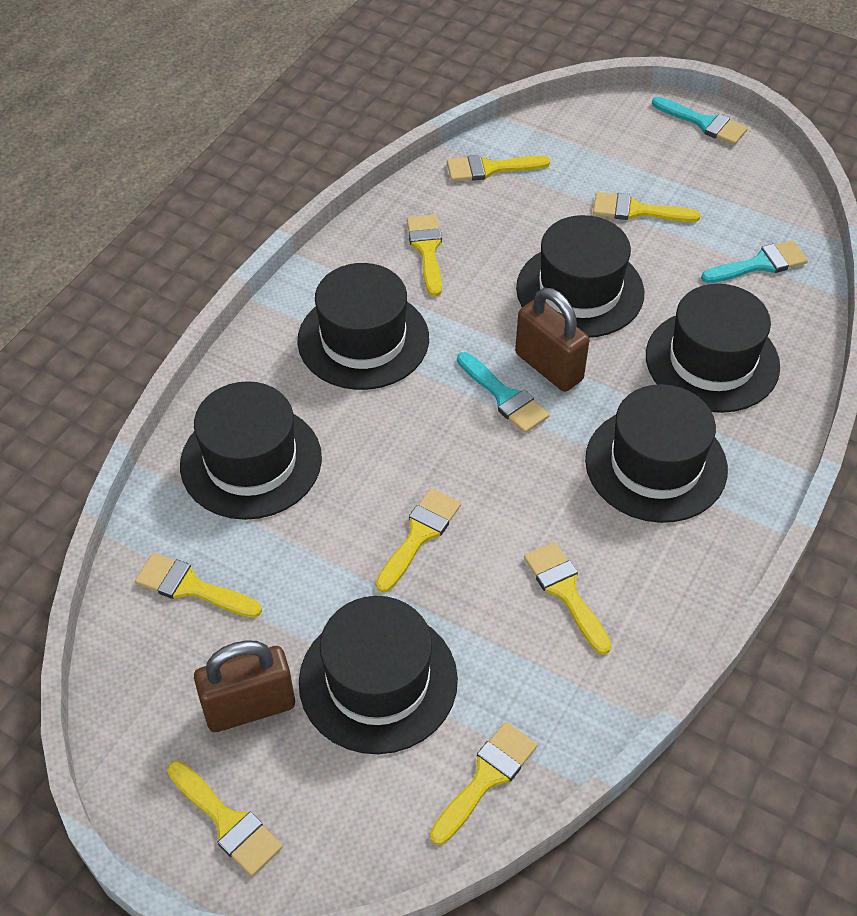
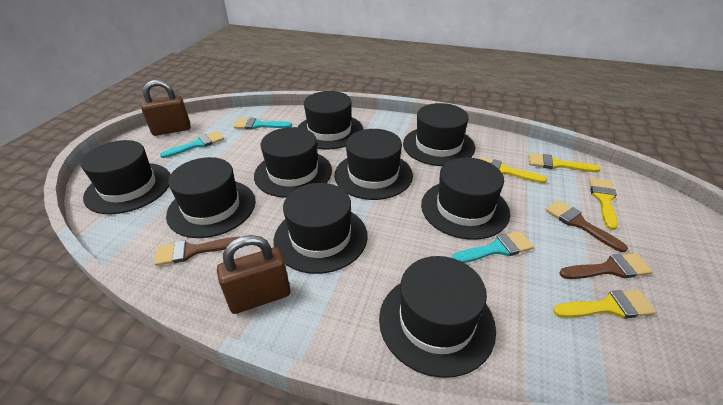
black hat: 6 -> 9
brown brush: 0 -> 3
yellow brush: 8 -> 4

